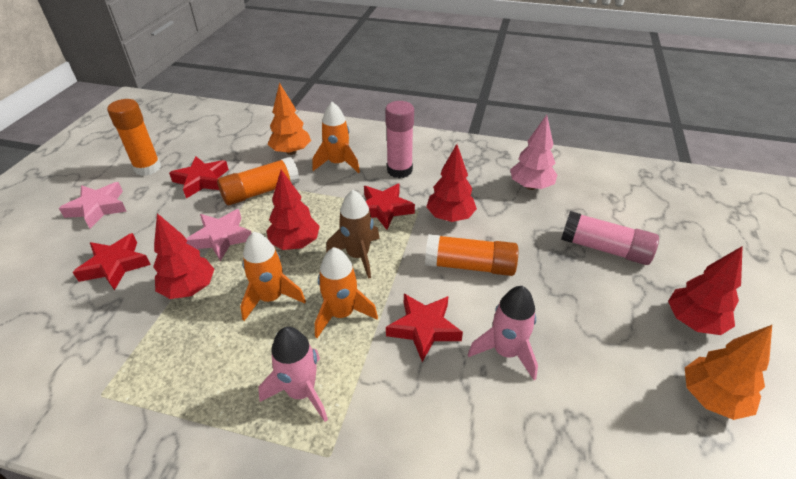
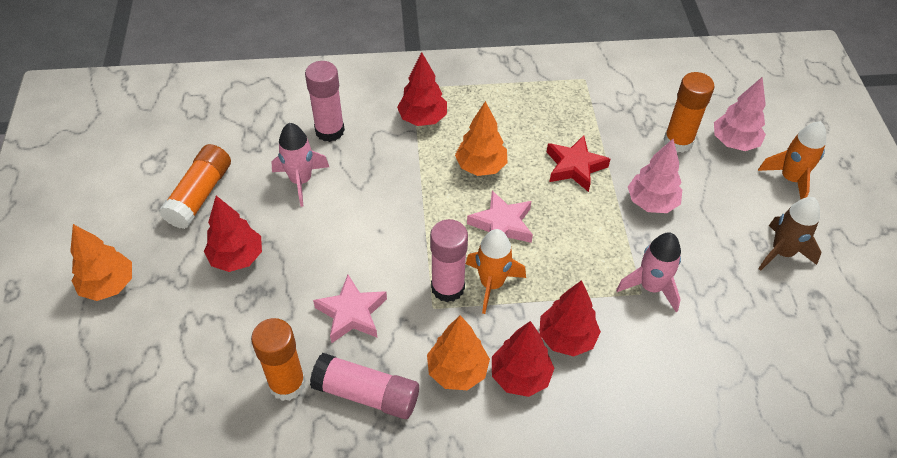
orange rocket: 3 -> 2
orange tree: 2 -> 3
pink glue stick: 2 -> 3
pink tree: 1 -> 2
red star: 4 -> 1

